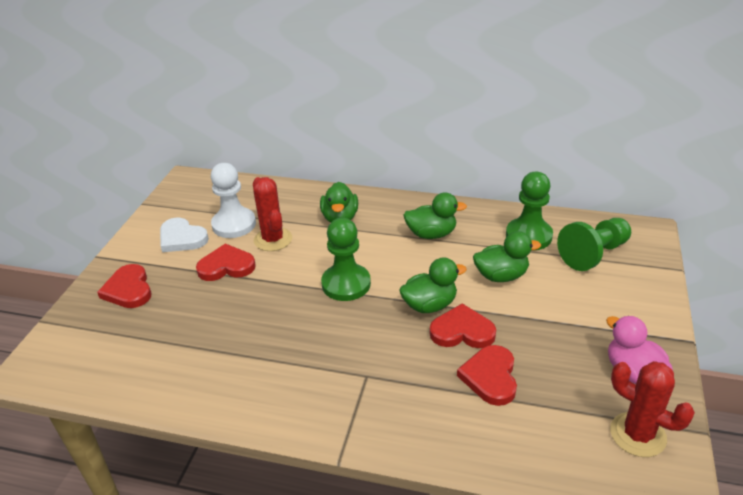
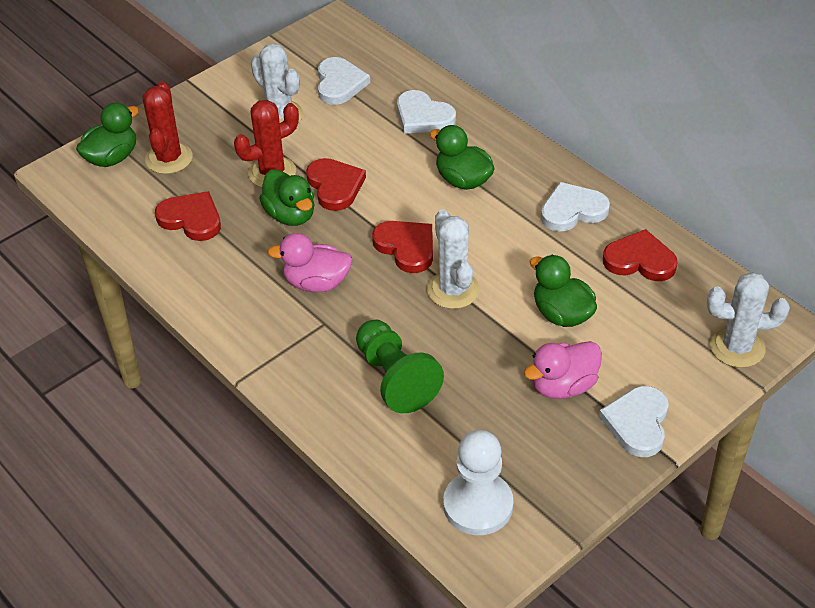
green pawn: 3 -> 1
pink duck: 1 -> 2
white cactus: 0 -> 3
white heart: 1 -> 4

